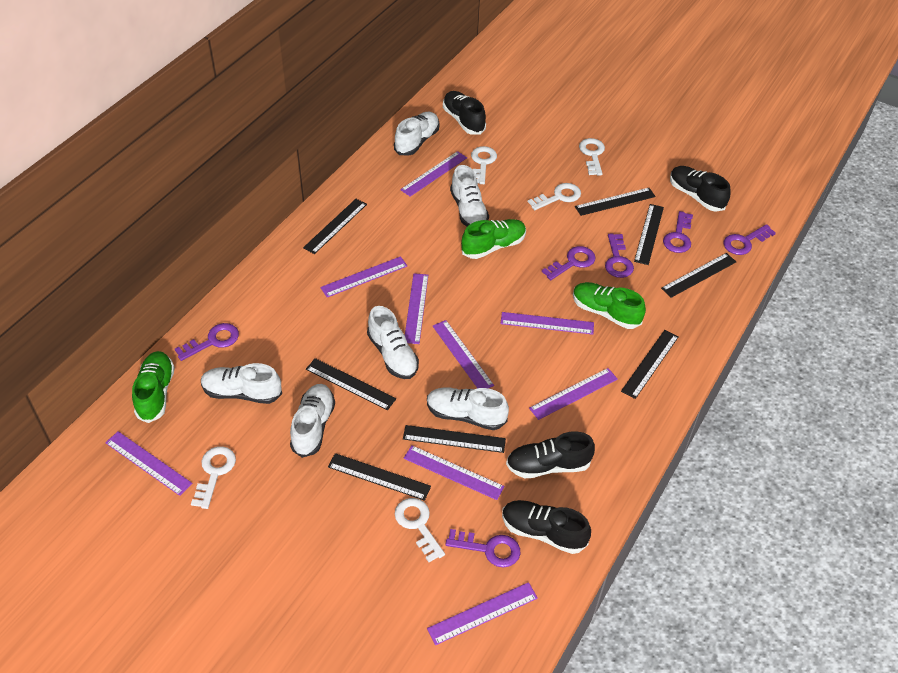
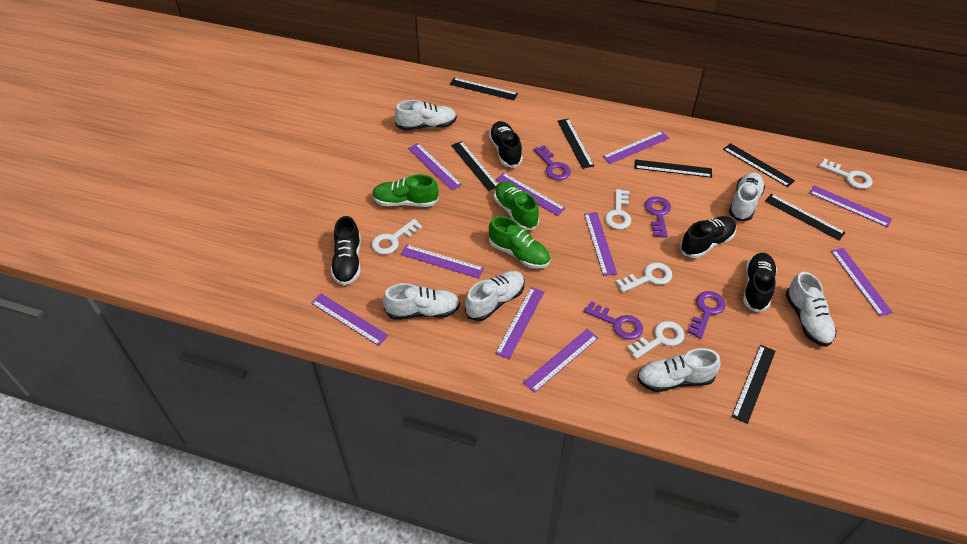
black ruler: 8 -> 7
purple key: 6 -> 4
purple ruler: 9 -> 10

